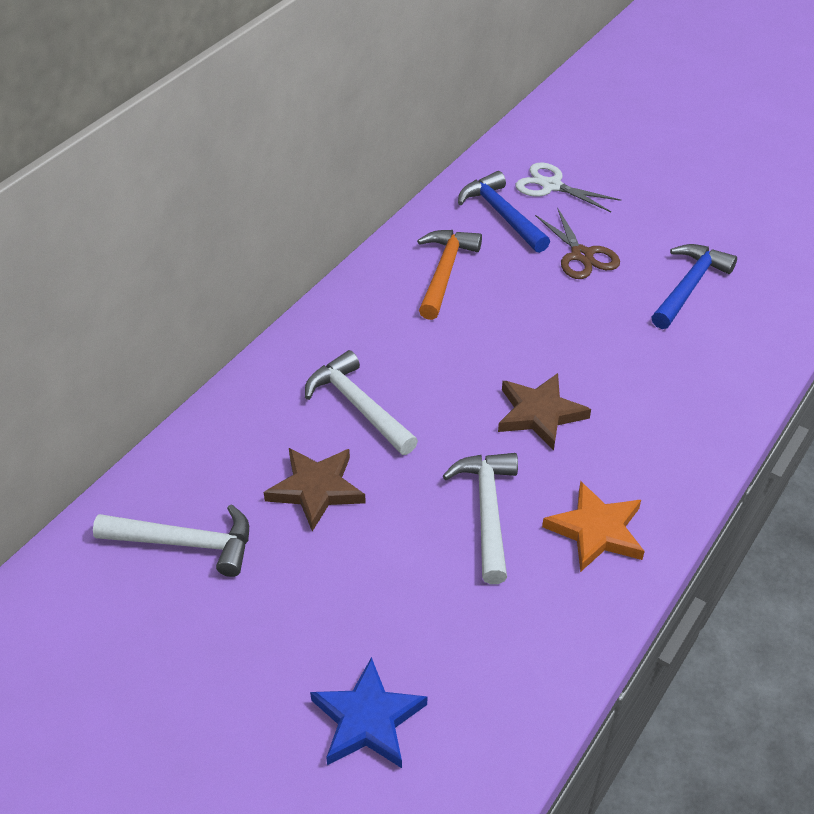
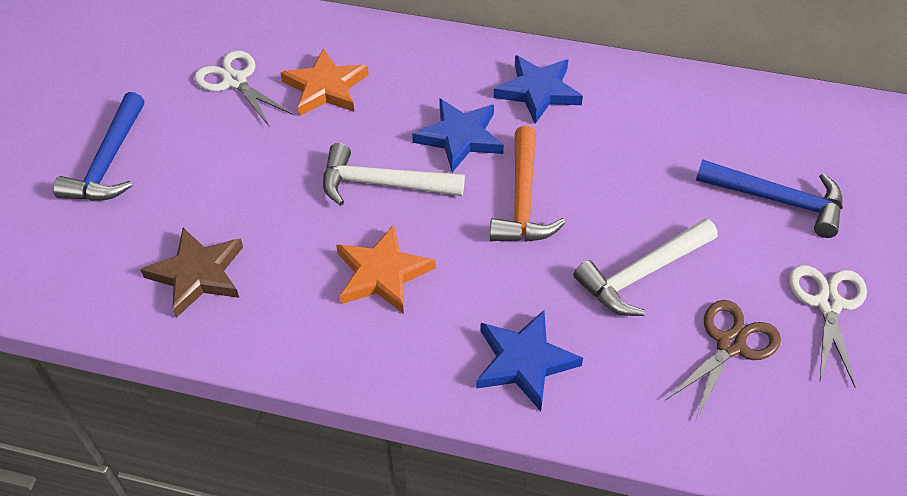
blue star: 1 -> 3
brown star: 2 -> 1
orange star: 1 -> 2
white hammer: 3 -> 2
white scissors: 1 -> 2

